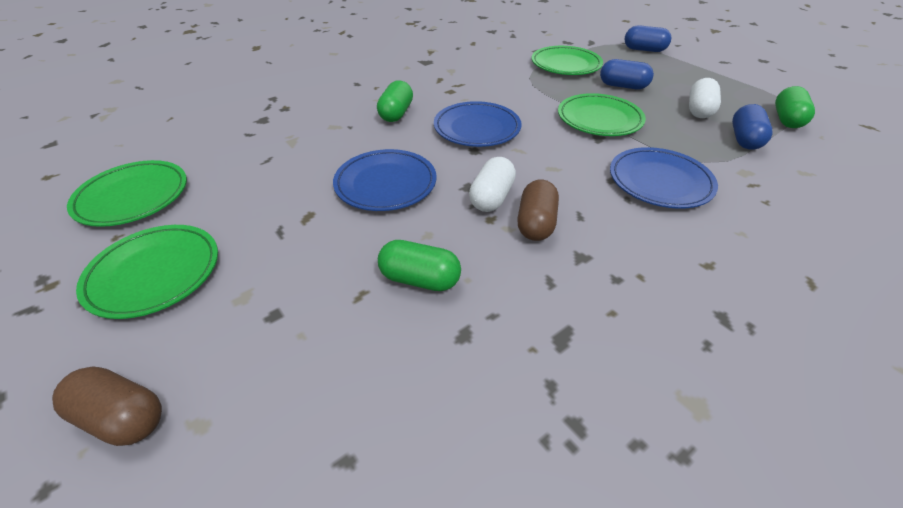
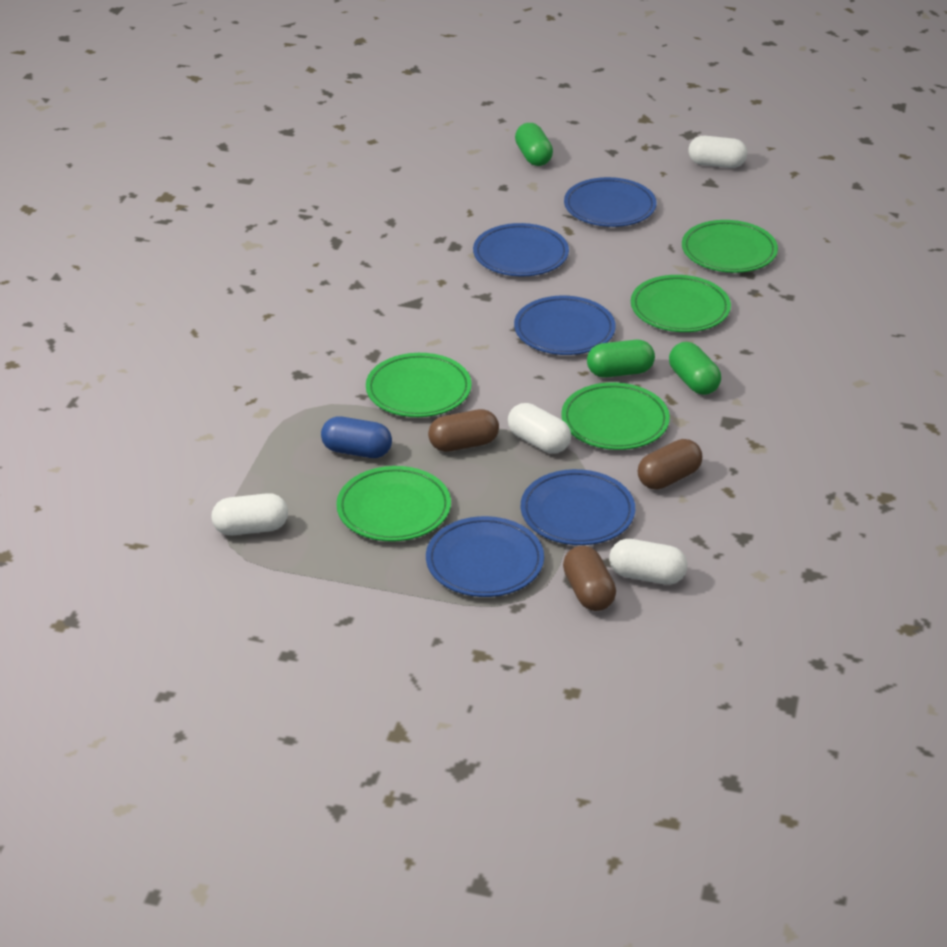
blue capsule: 3 -> 1
blue plate: 3 -> 5
brown capsule: 2 -> 3
green plate: 4 -> 5
white capsule: 2 -> 4

